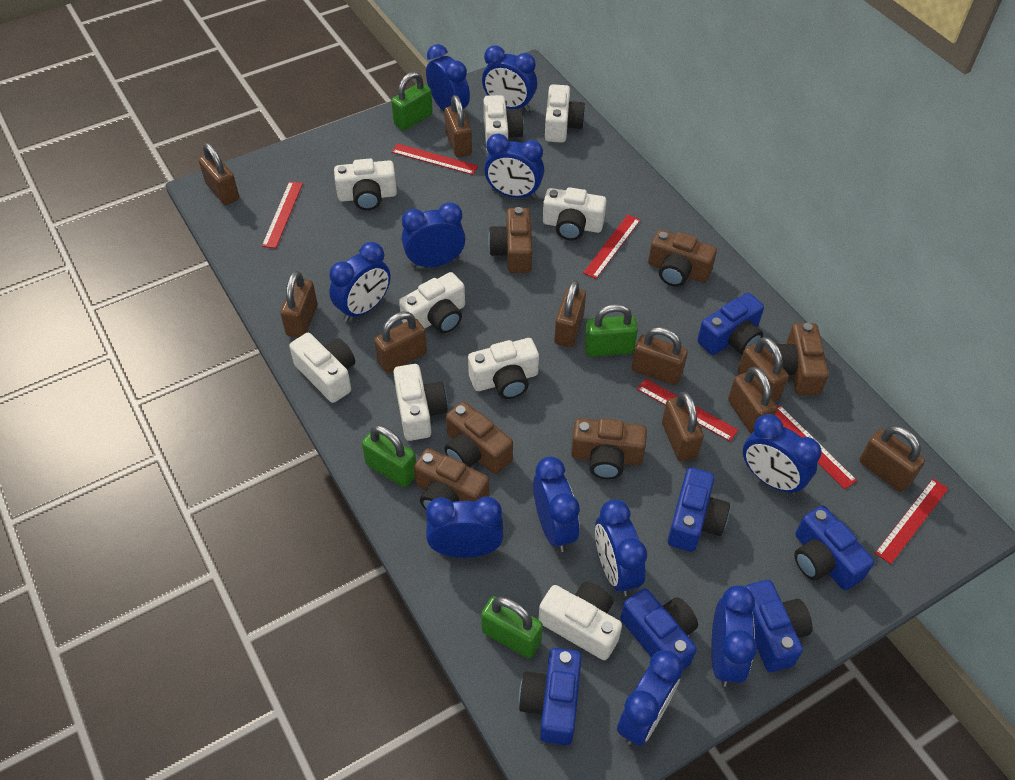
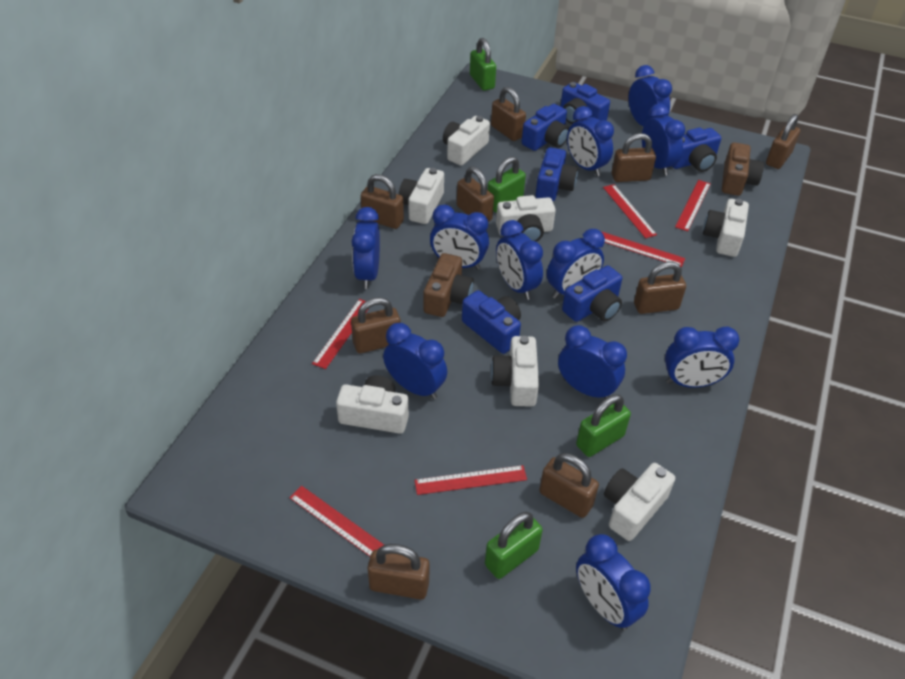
brown camera: 6 -> 2
brown padlock: 10 -> 9
white camera: 9 -> 7

